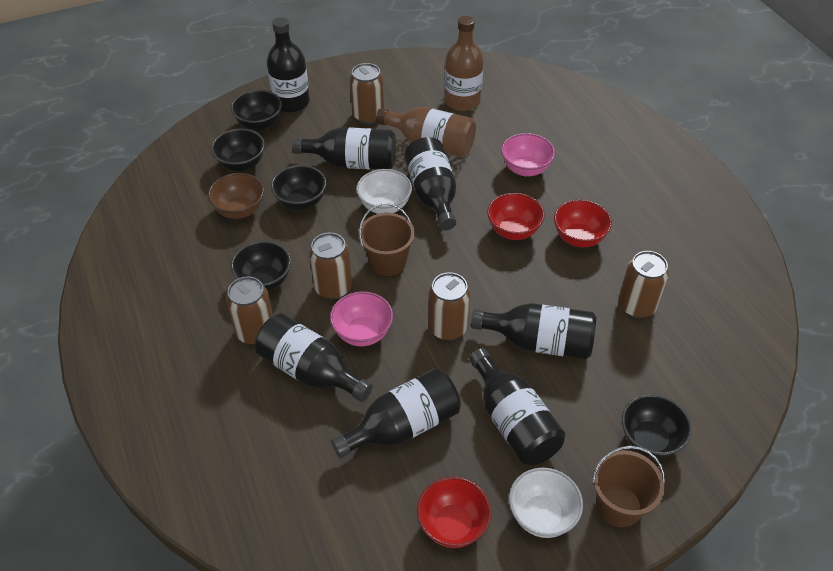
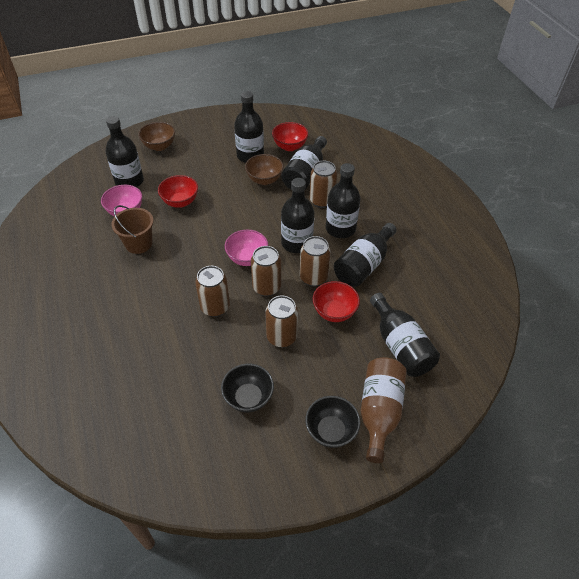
black bowl: 5 -> 2
brown bottle: 2 -> 1
brown bowl: 1 -> 2
brown bucket: 2 -> 1
white bowl: 2 -> 0

